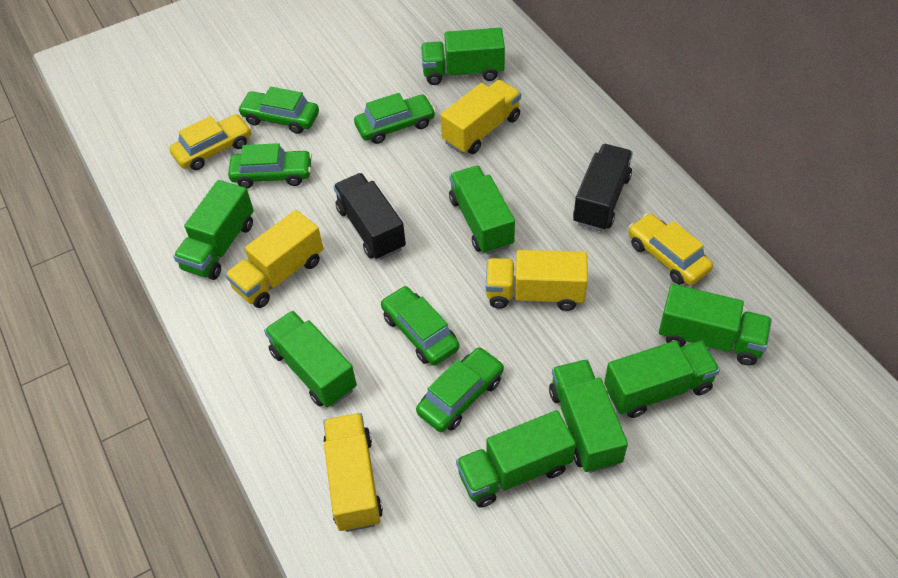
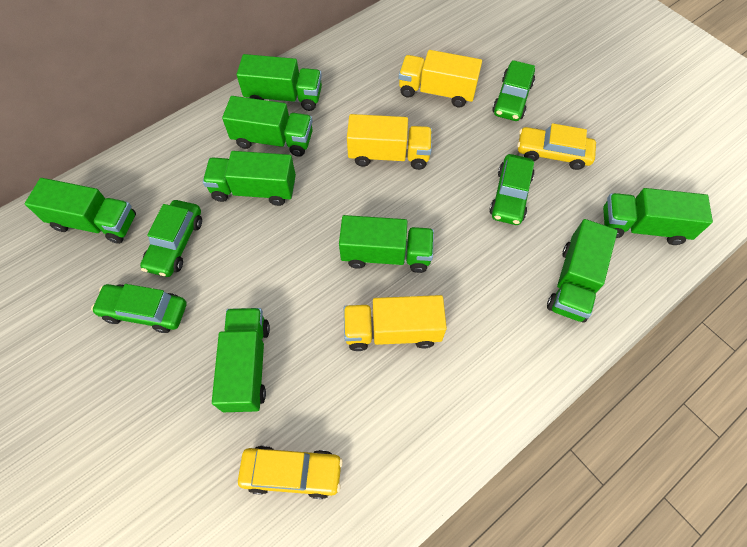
black truck: 2 -> 0
green car: 5 -> 4
yellow truck: 4 -> 3

